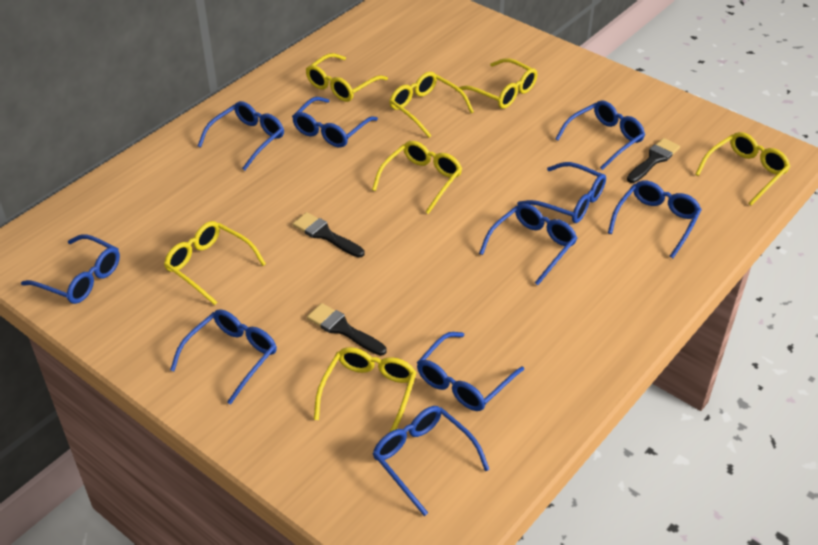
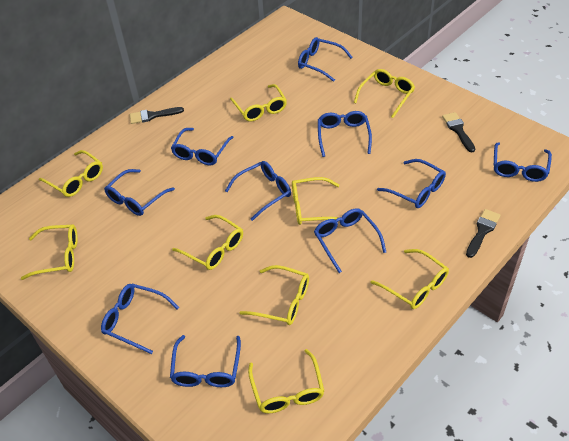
yellow glasses: 7 -> 9

